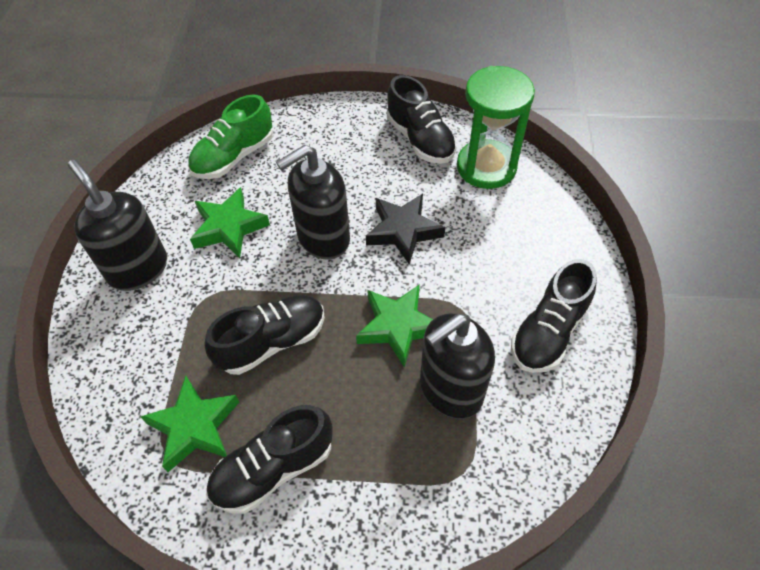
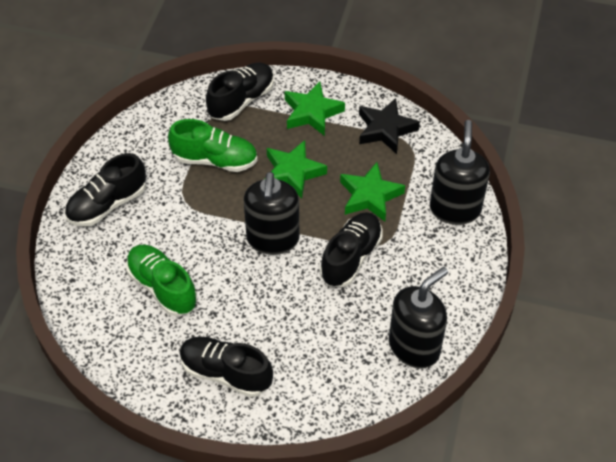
green hourglass: 1 -> 0
green shoe: 1 -> 2

